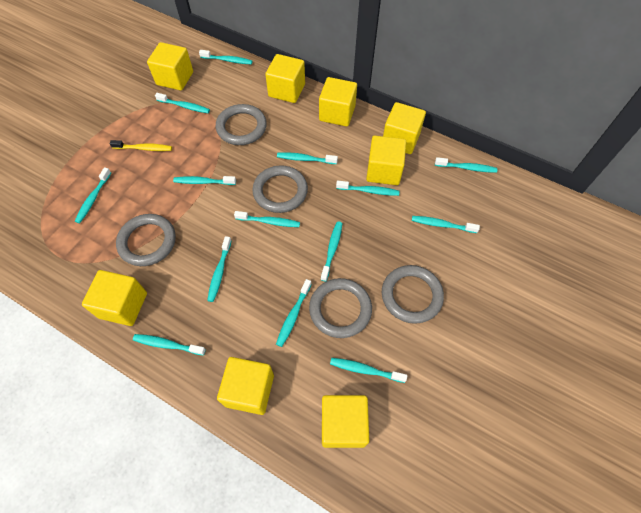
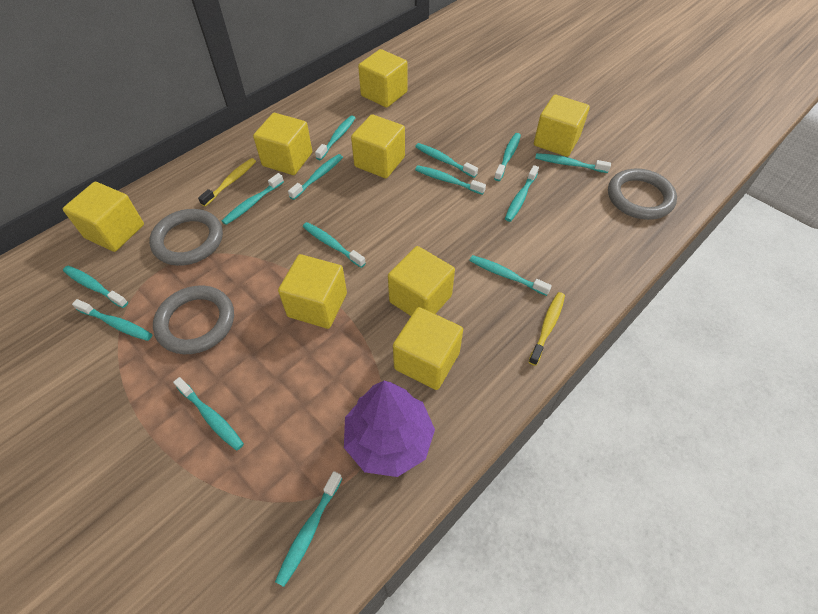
grey ring: 5 -> 3
purple tree: 0 -> 1
yellow toothbrush: 1 -> 2

